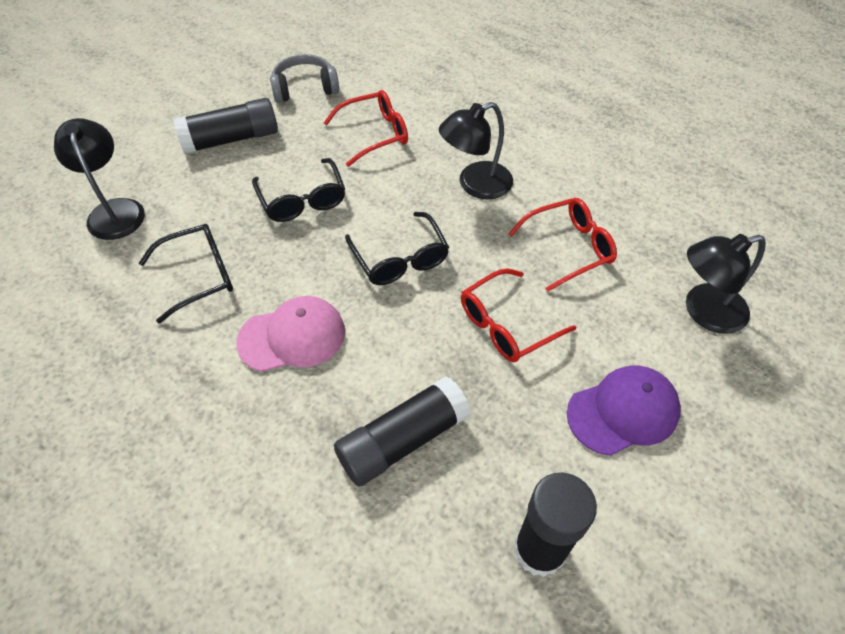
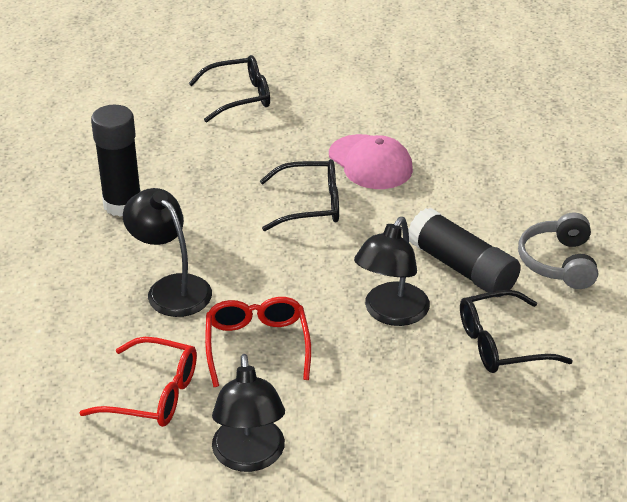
black glue stick: 3 -> 2
purple cap: 1 -> 0
red glasses: 3 -> 2

